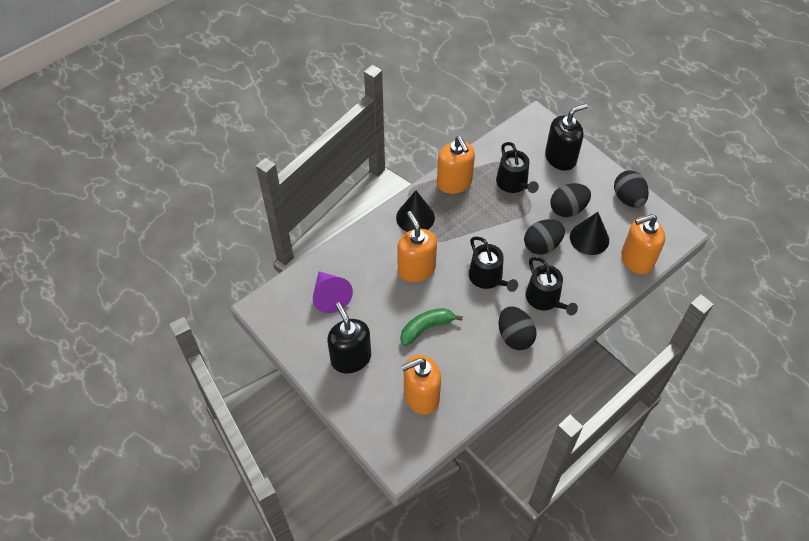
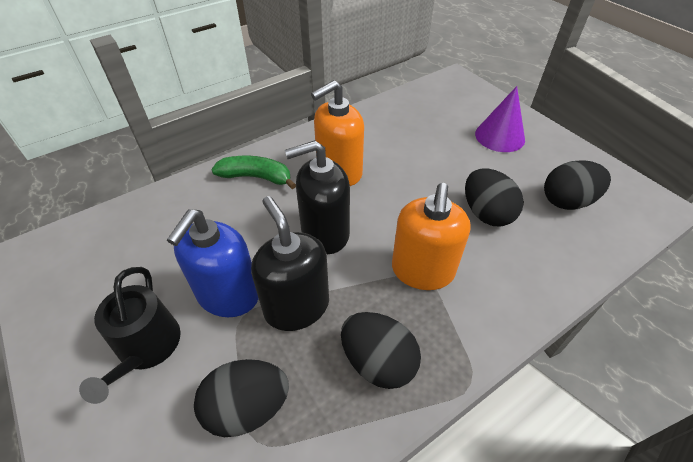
black cone: 2 -> 0
black watering can: 3 -> 1
blue soap dispenser: 0 -> 1
orange soap dispenser: 4 -> 2

